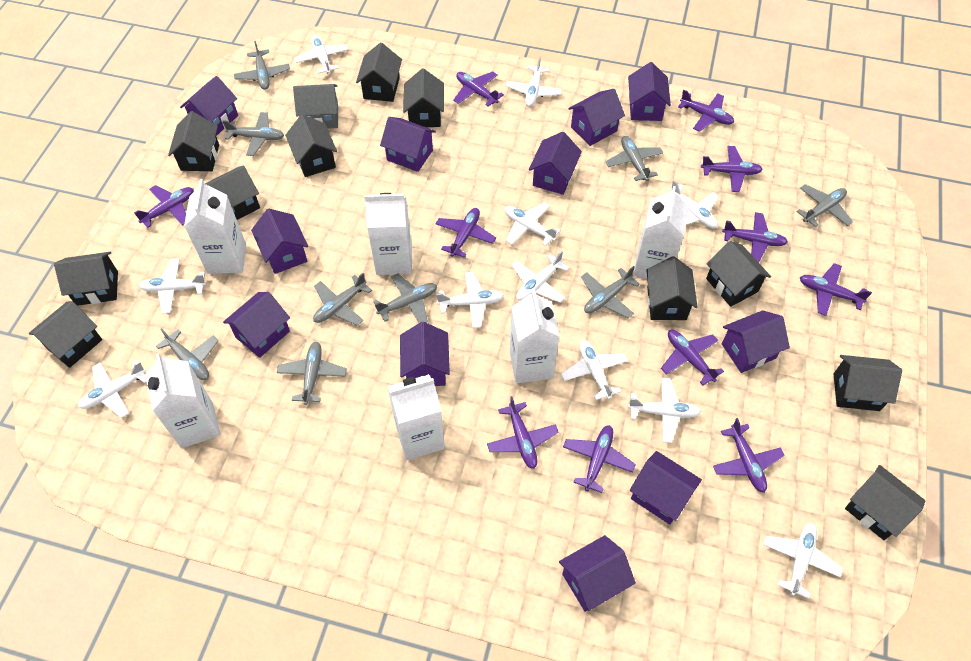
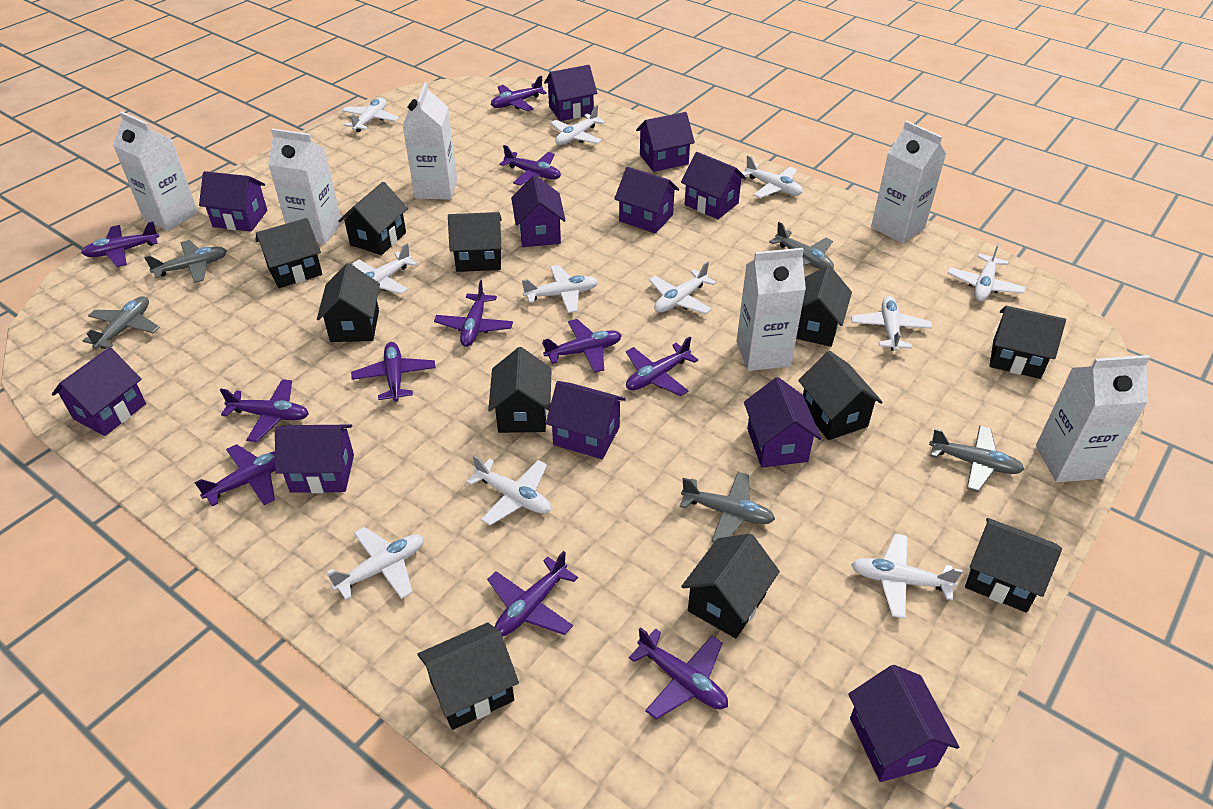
grey house: 1 -> 0
grey plane: 9 -> 5

